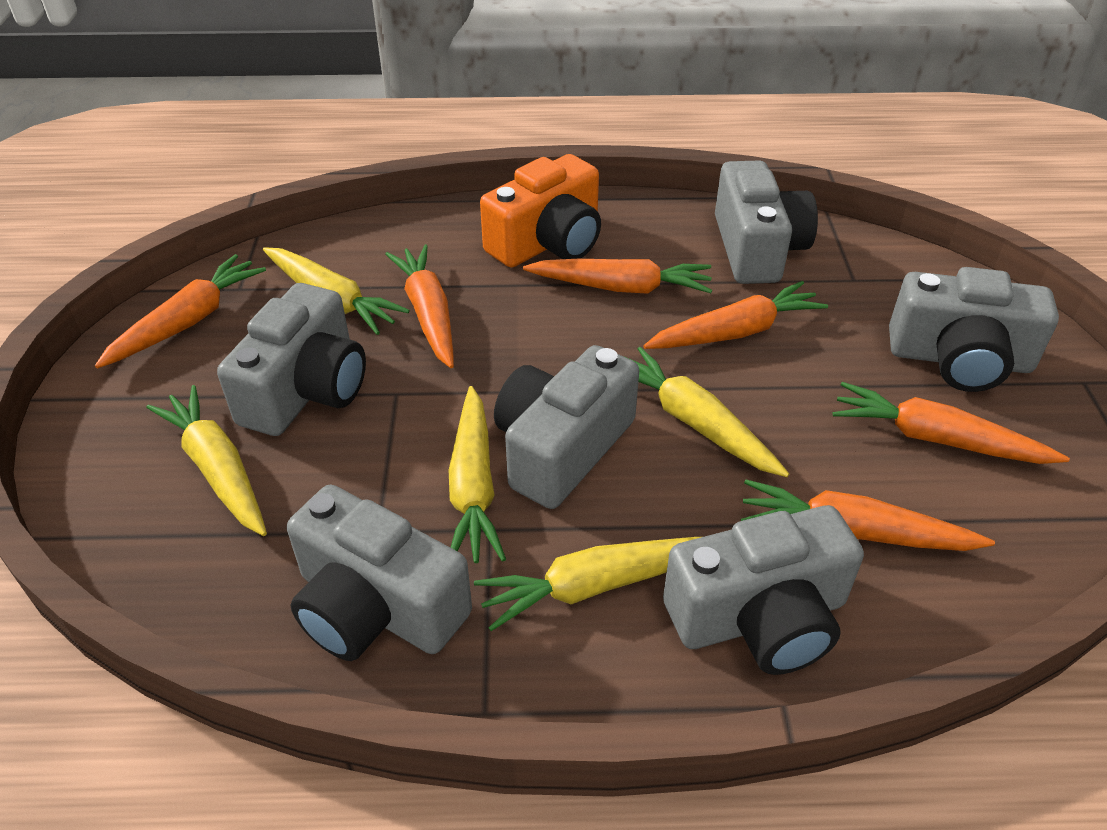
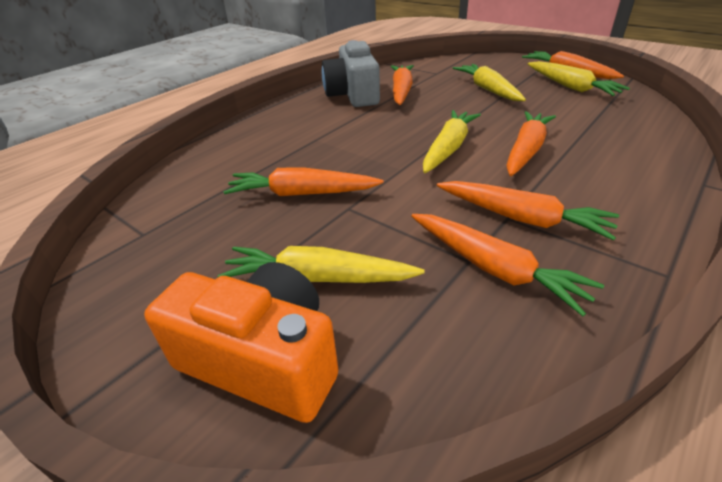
grey camera: 6 -> 1
yellow carrot: 5 -> 4

